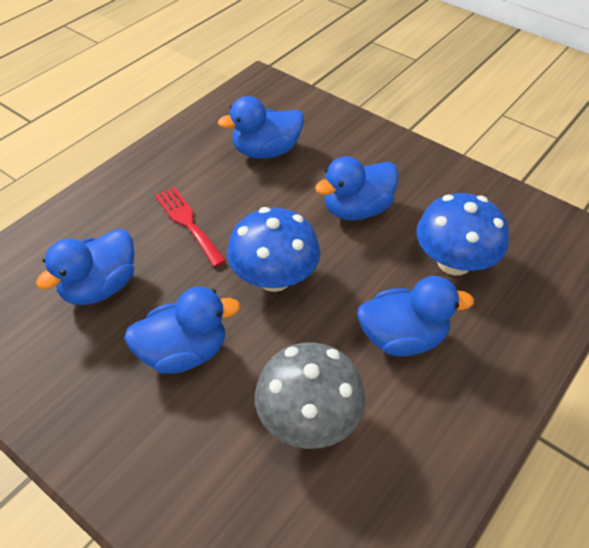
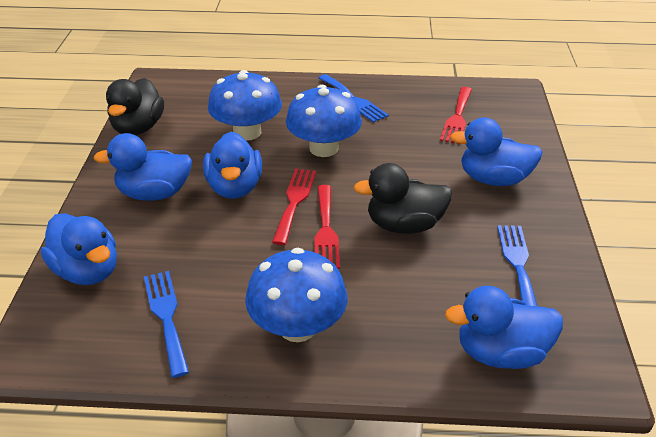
black duck: 0 -> 2
blue fork: 0 -> 3
blue mushroom: 2 -> 3
grey mushroom: 1 -> 0
red fork: 1 -> 3

